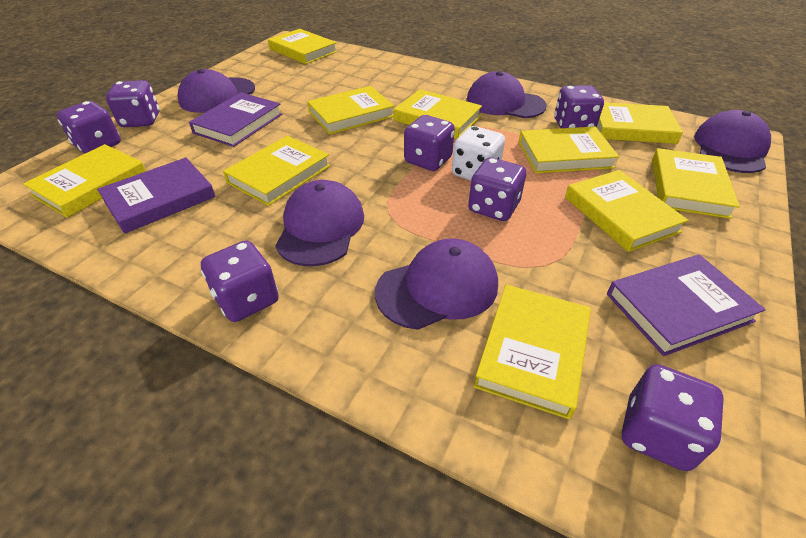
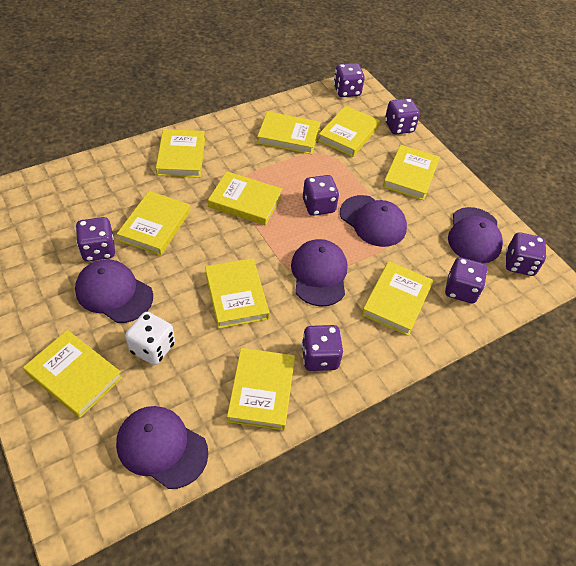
purple book: 3 -> 0

